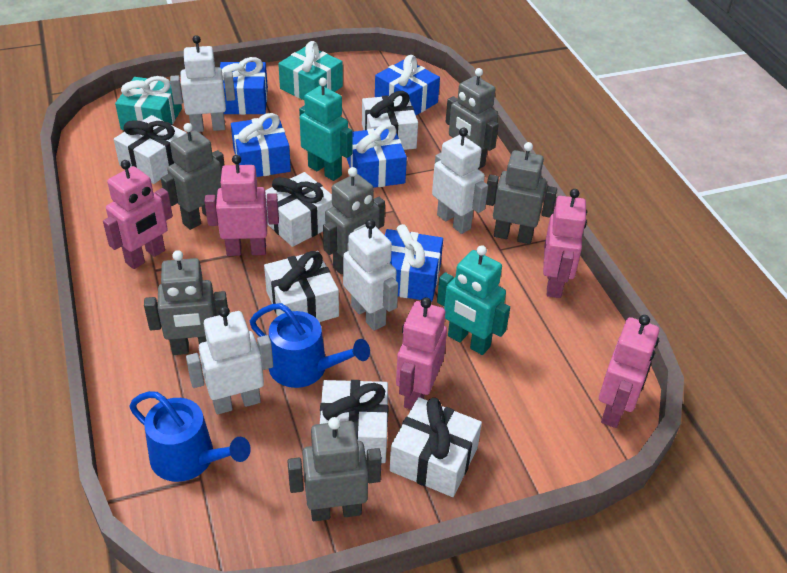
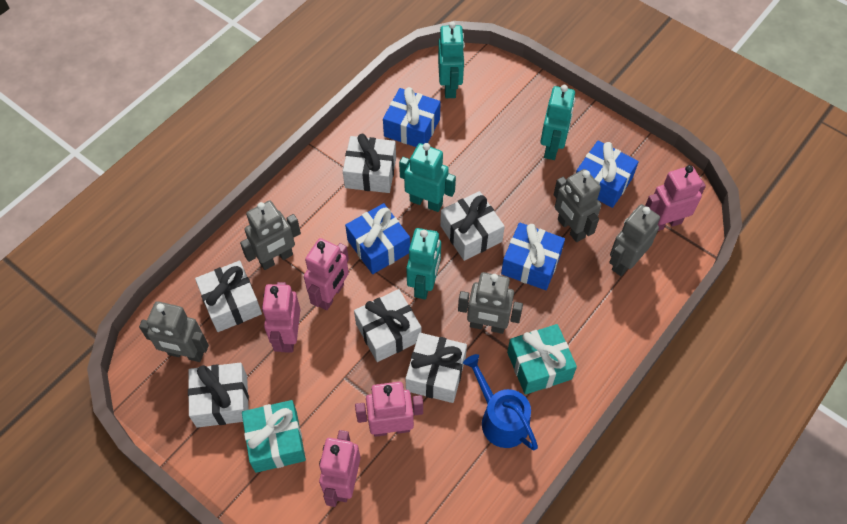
blue gift: 5 -> 4
blue watering can: 2 -> 1
grey robot: 6 -> 5
turquoise robot: 2 -> 4
white robot: 4 -> 0

